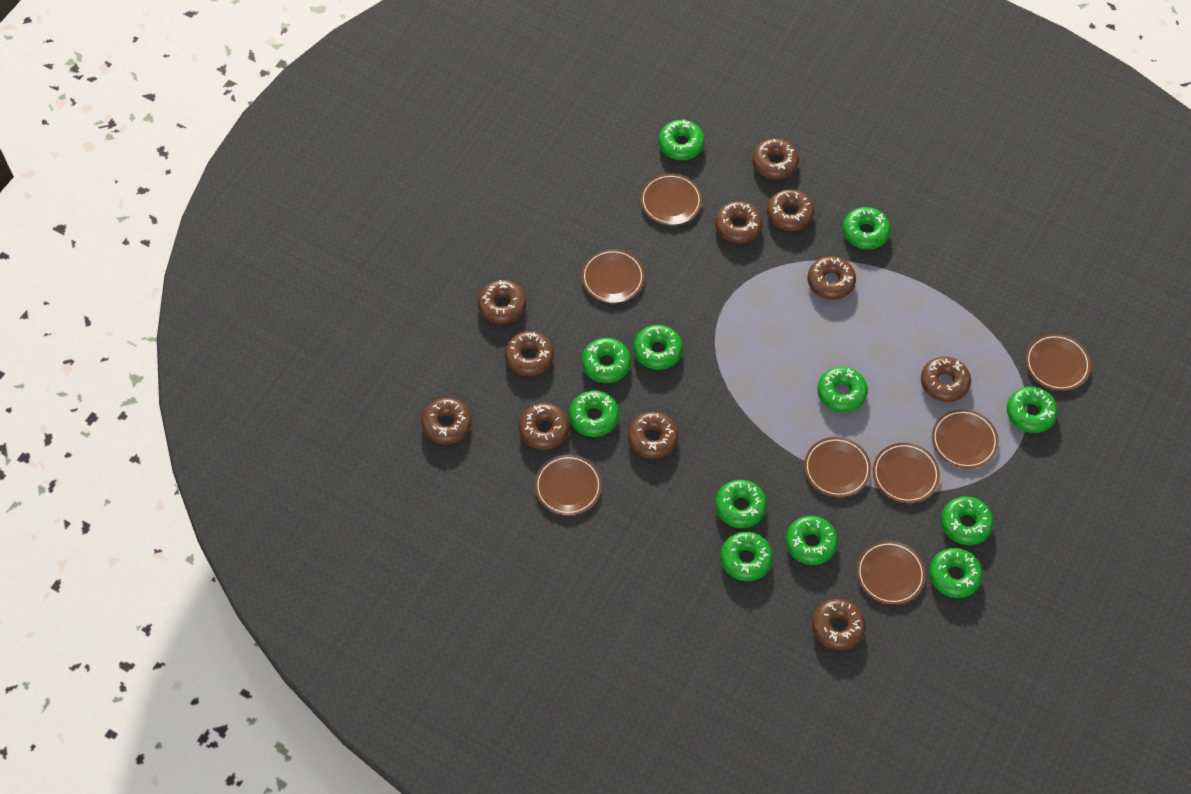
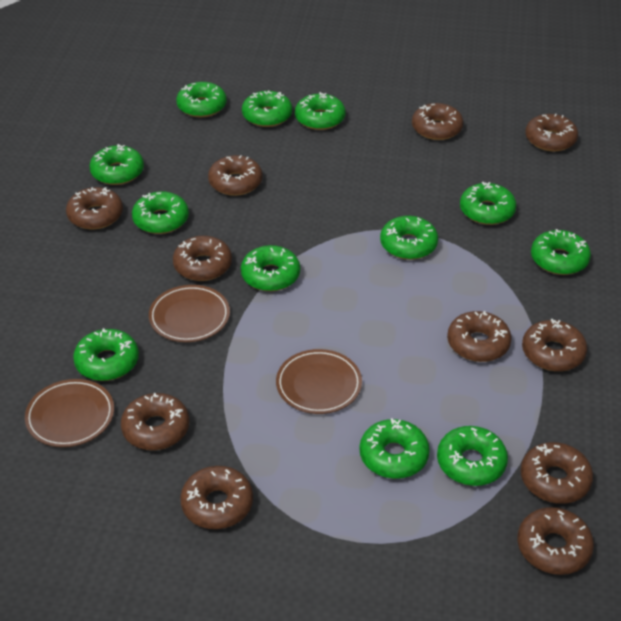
brown plate: 8 -> 3

